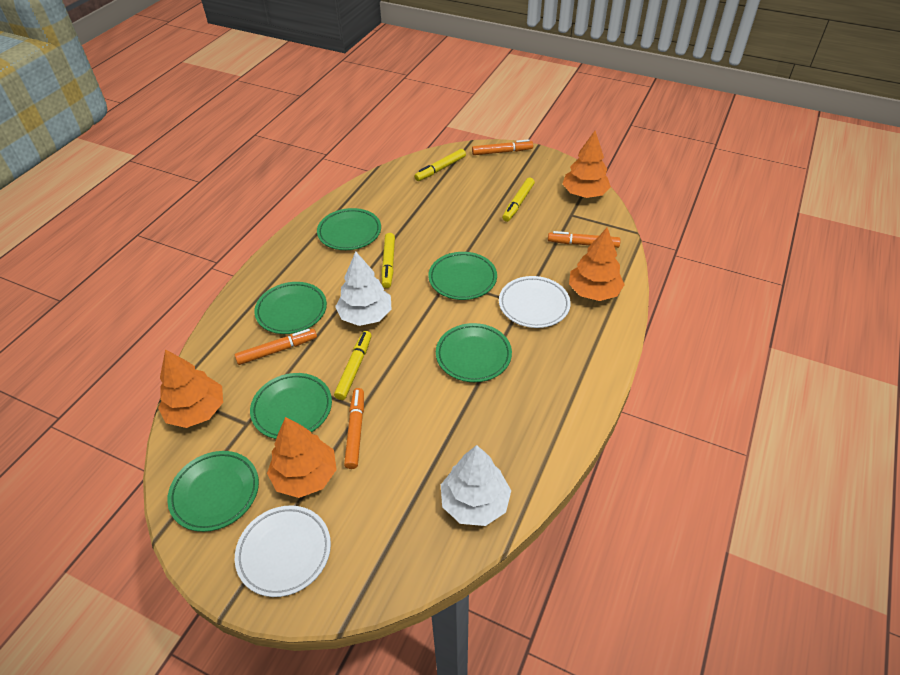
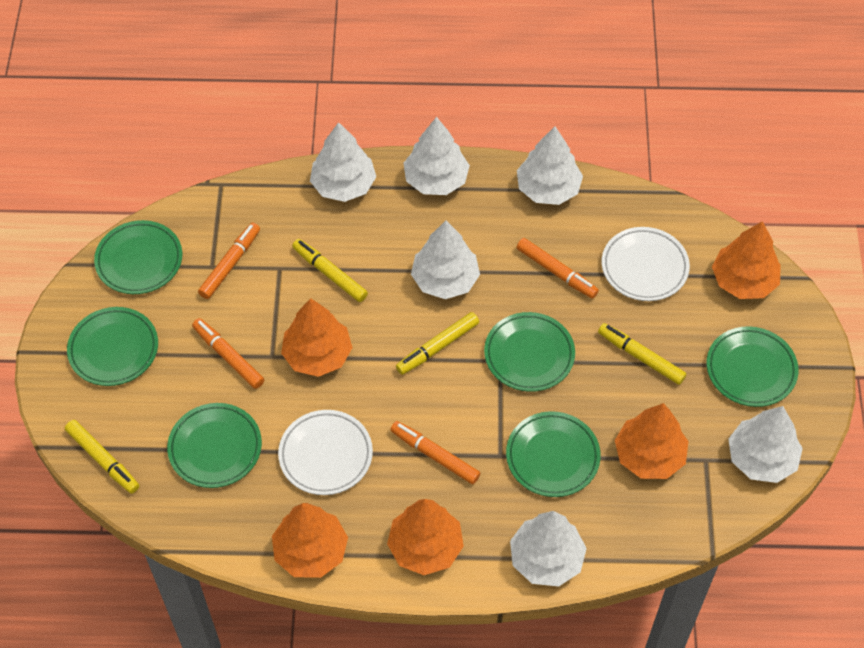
orange tree: 4 -> 5
white tree: 2 -> 6

